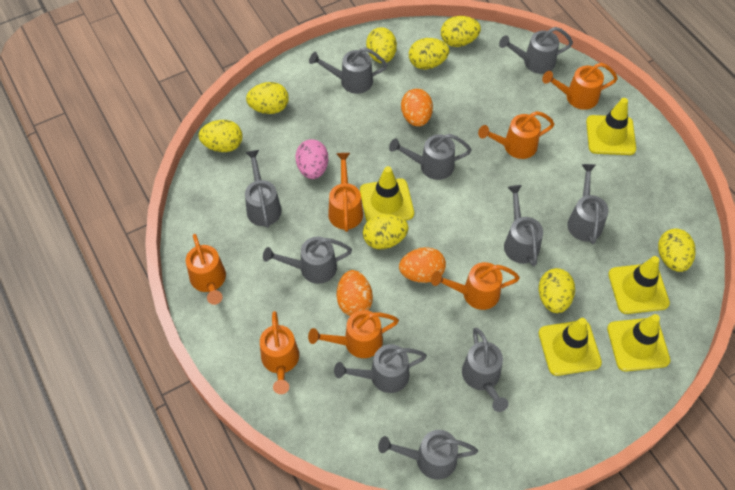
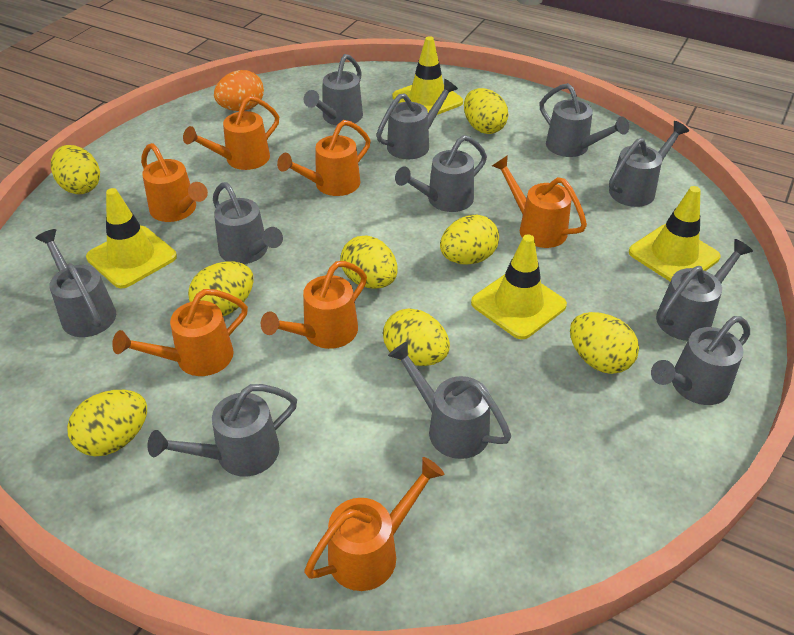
grey watering can: 10 -> 11
orange egg: 3 -> 1
pink egg: 1 -> 0
yellow traffic cone: 5 -> 4

